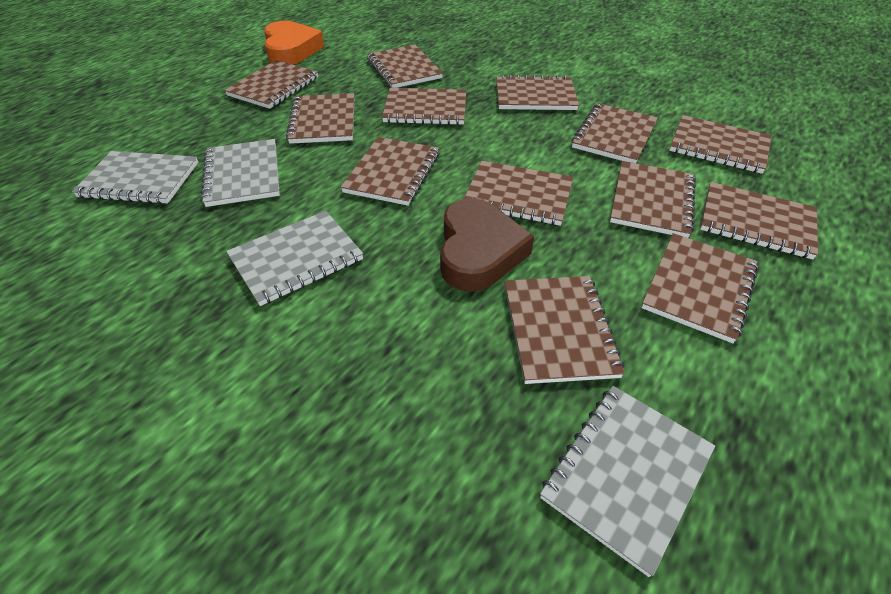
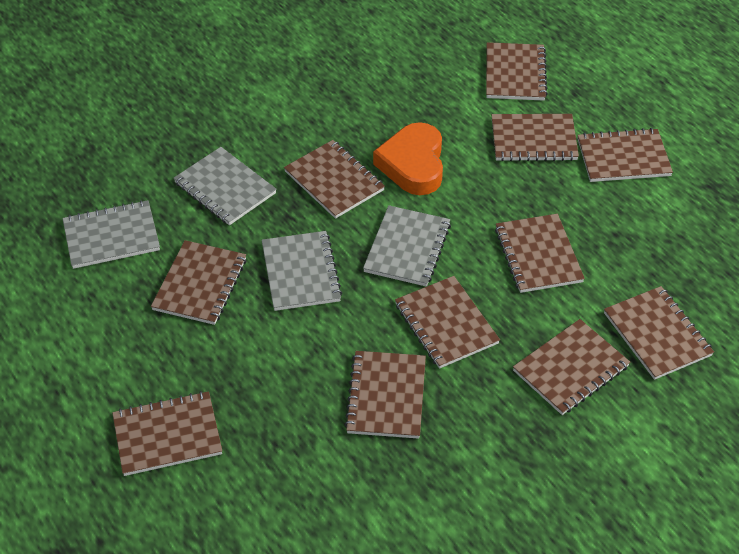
brown heart: 1 -> 0
brown notebook: 13 -> 11

